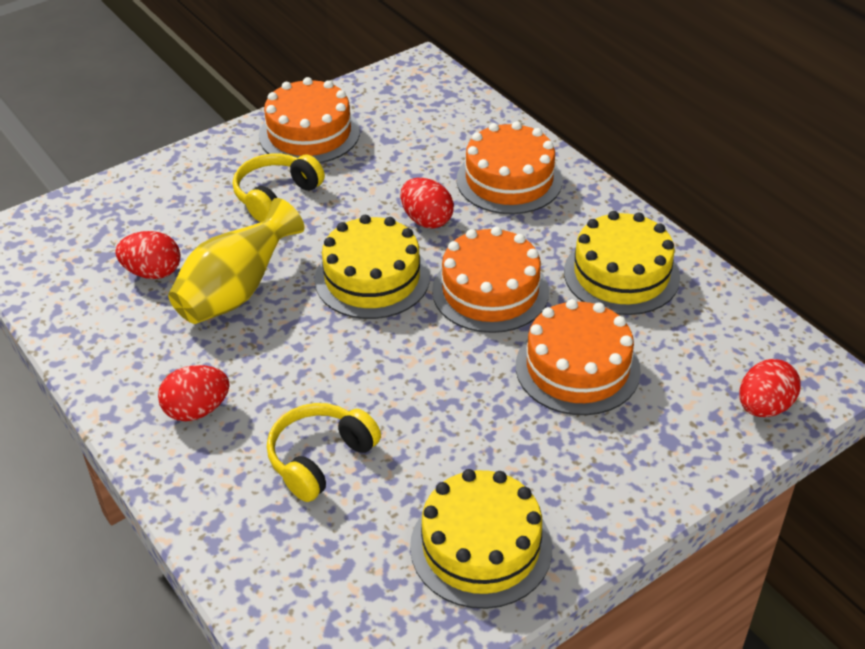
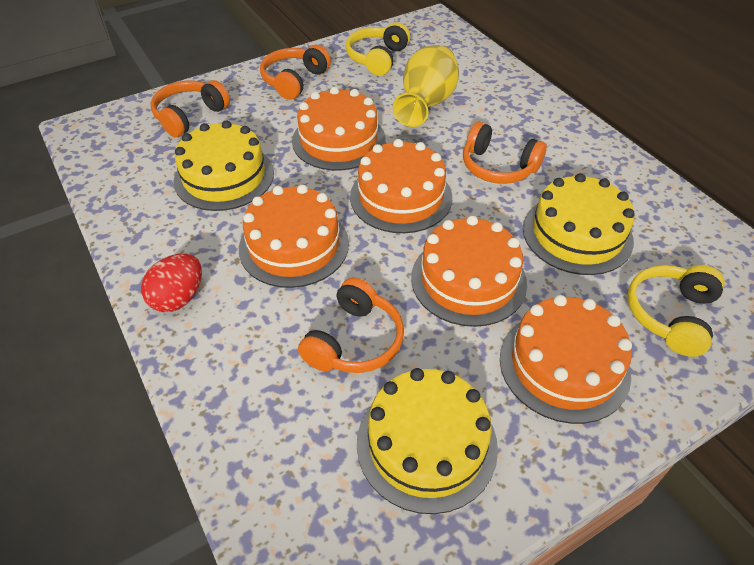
orange cake: 4 -> 5
orange headphones: 0 -> 4
red egg: 4 -> 1

